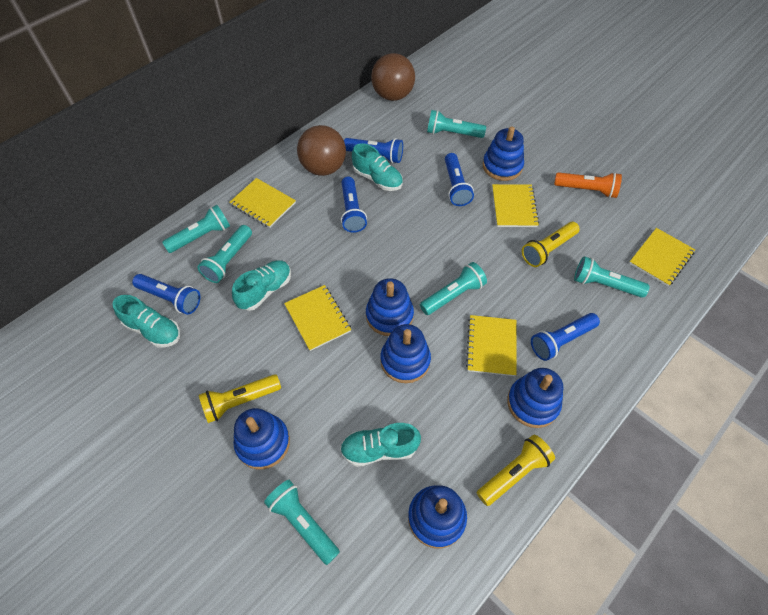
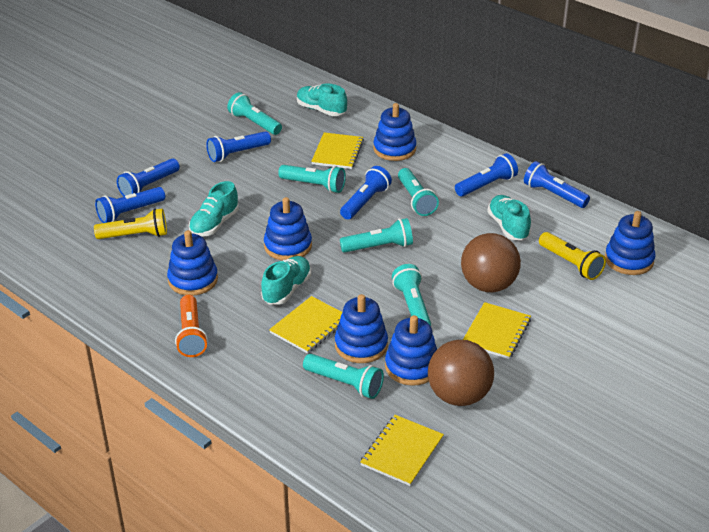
blue flashlight: 5 -> 6
yellow flashlight: 3 -> 2
yellow notebook: 5 -> 4

